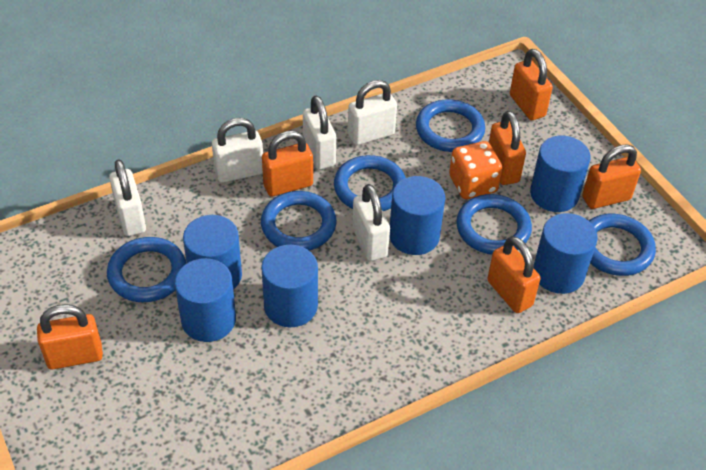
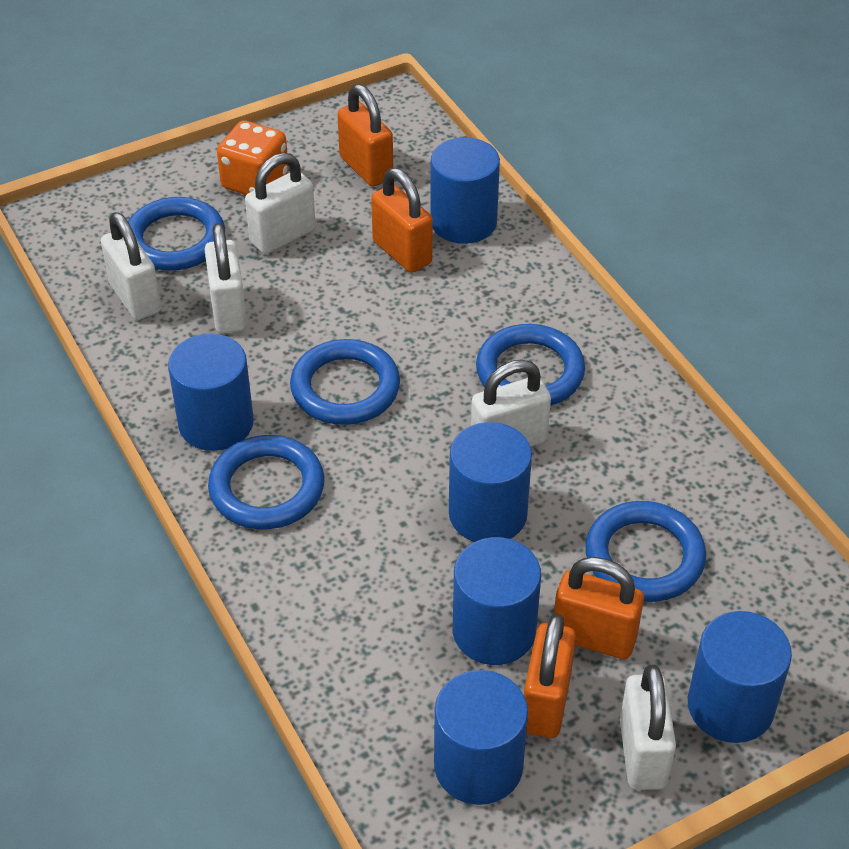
blue ring: 6 -> 5
orange padlock: 6 -> 4

